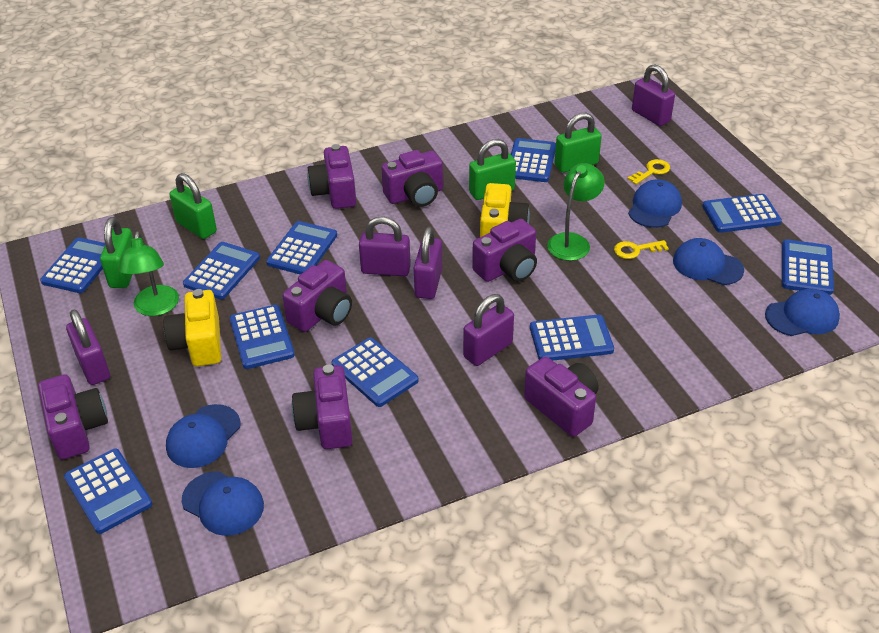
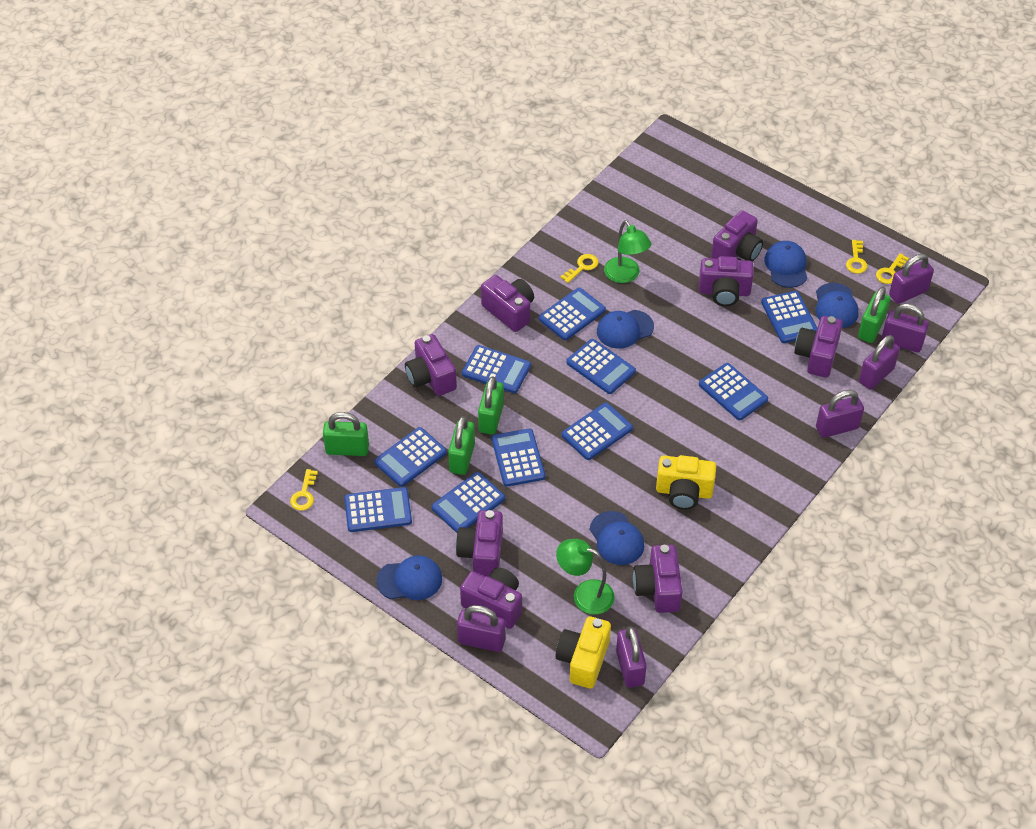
purple camera: 7 -> 8
purple padlock: 5 -> 6
yellow key: 2 -> 4

